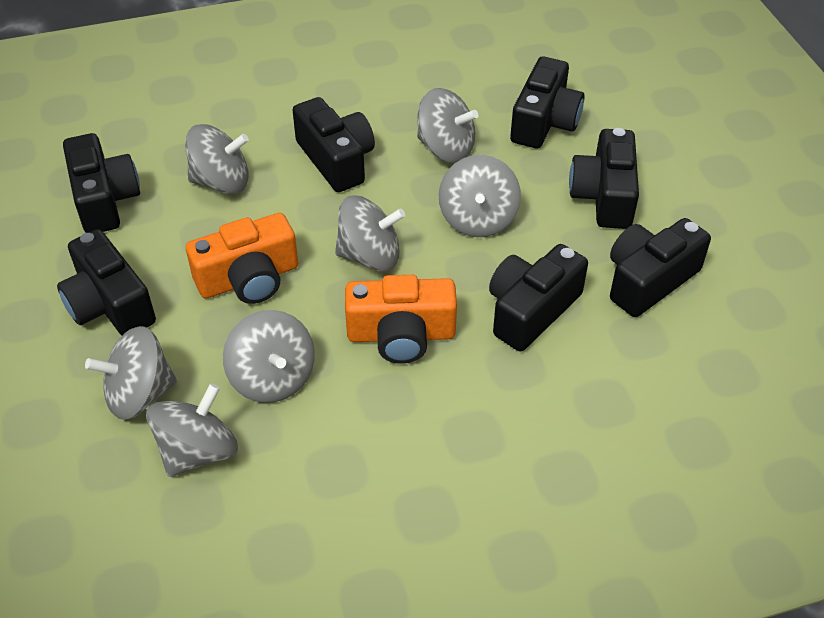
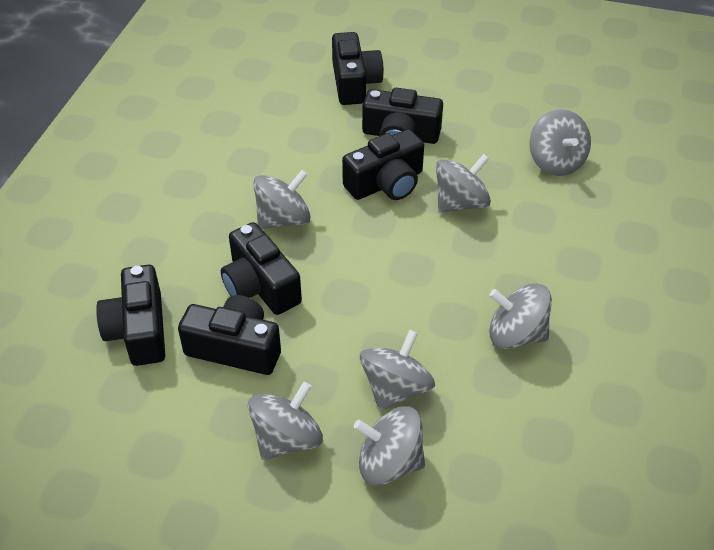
black camera: 7 -> 6
orange camera: 2 -> 0

